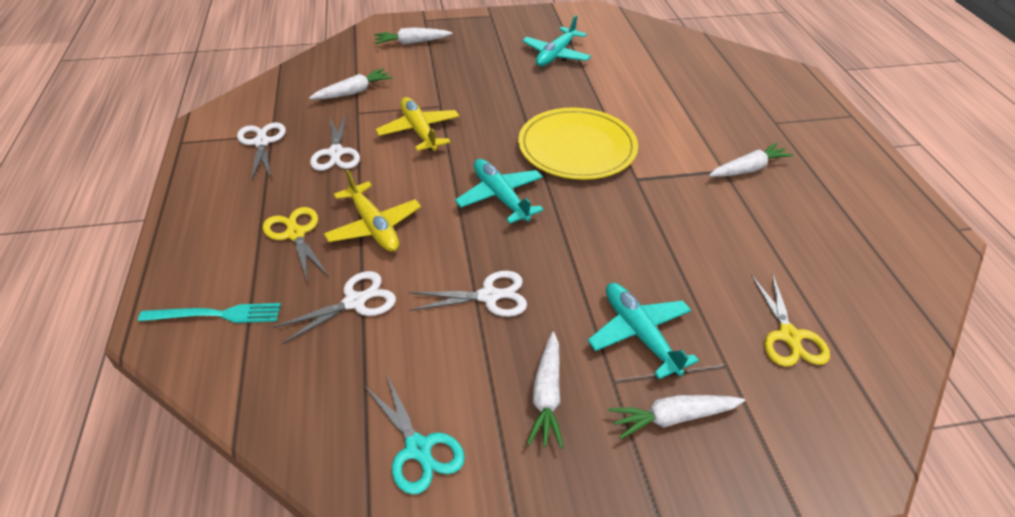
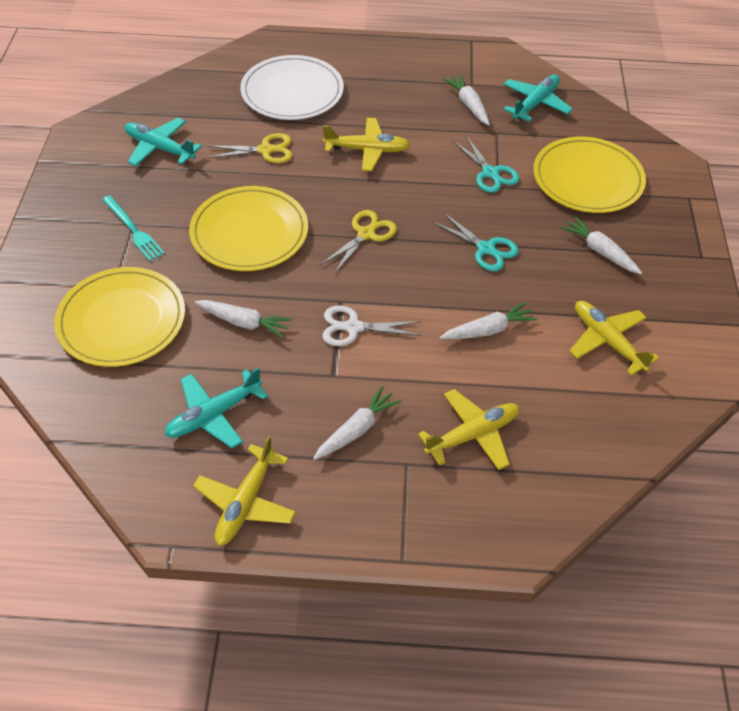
turquoise scissors: 1 -> 2
white plate: 0 -> 1
white scissors: 4 -> 1
yellow plane: 2 -> 4
yellow plate: 1 -> 3

